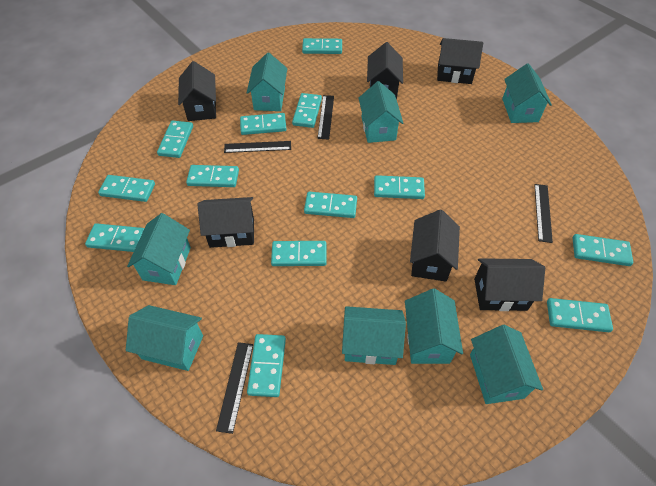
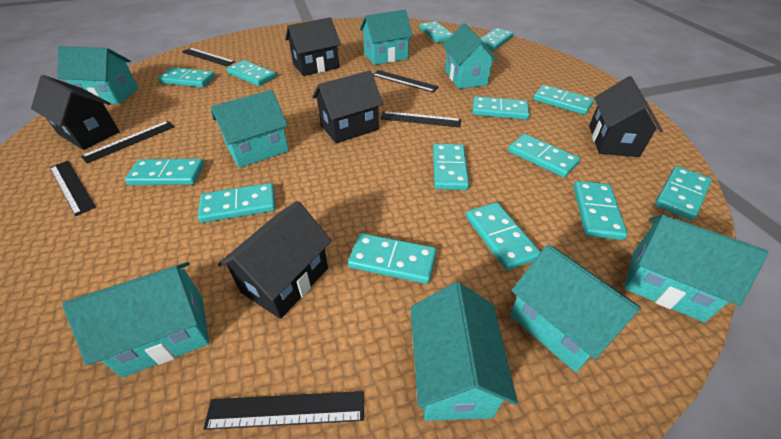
black house: 6 -> 5
black ruler: 4 -> 6
turquoise domino: 13 -> 14

